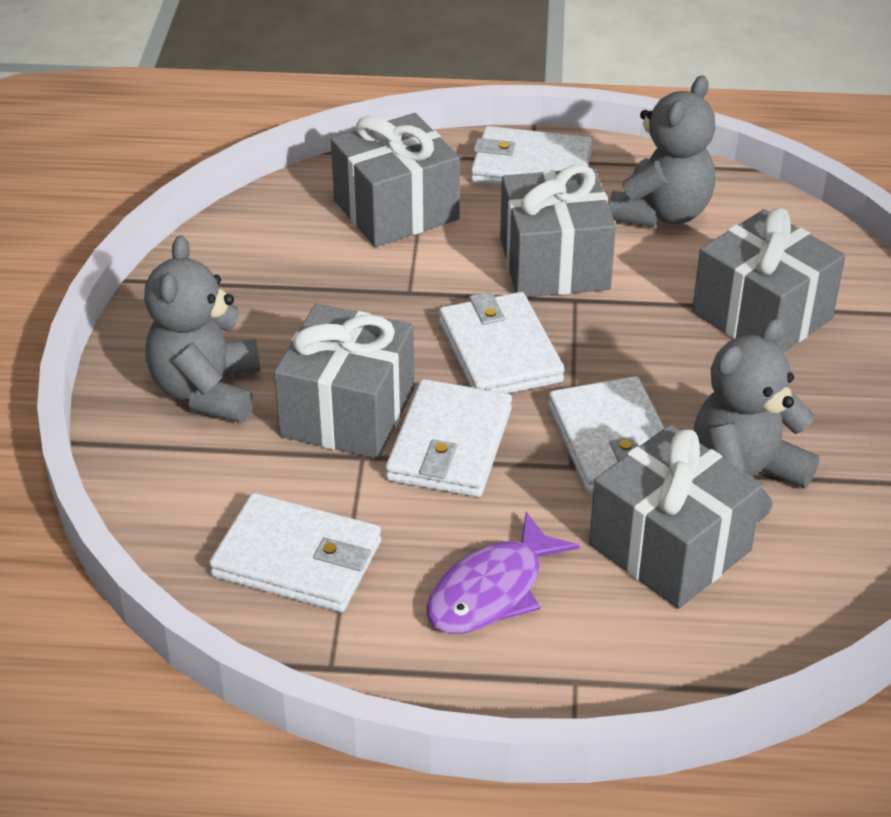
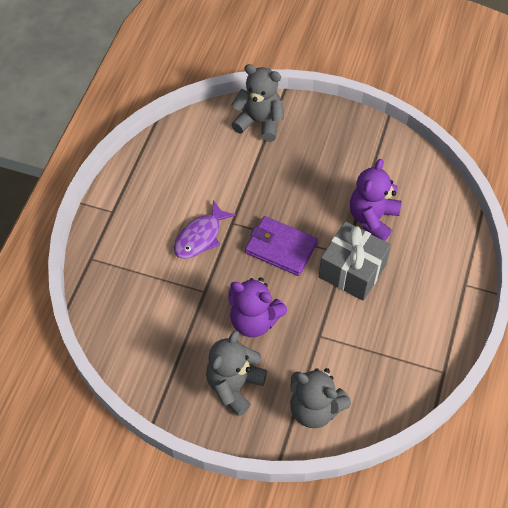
grey gift: 5 -> 1
purple teddy bear: 0 -> 2
purple wallet: 0 -> 1
white wallet: 5 -> 0

